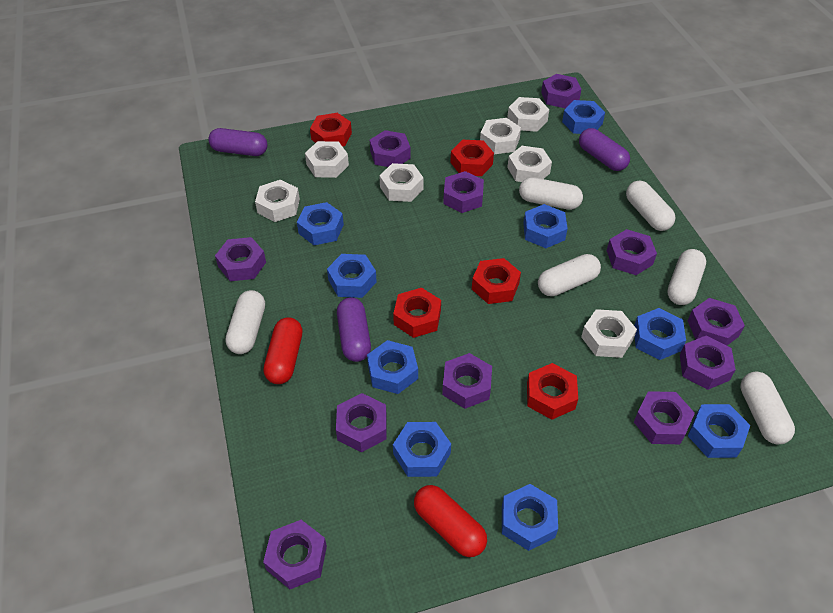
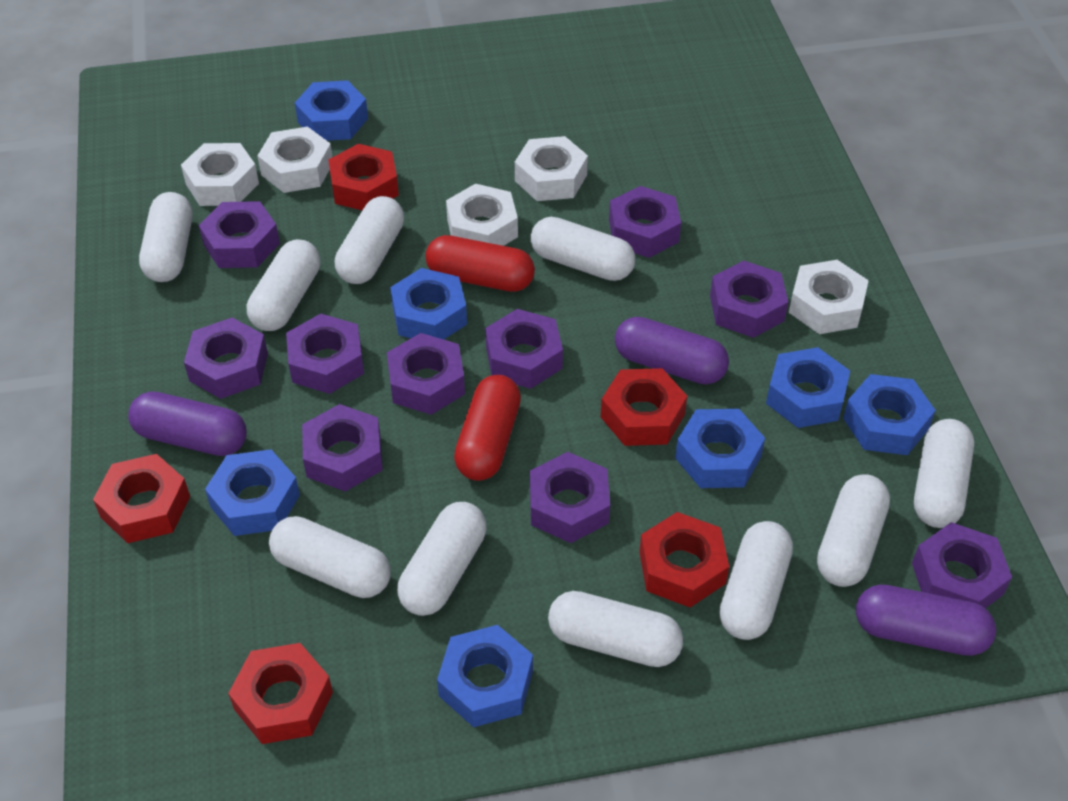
blue nut: 9 -> 7
purple nut: 11 -> 10
white capsule: 6 -> 10
white nut: 7 -> 5

